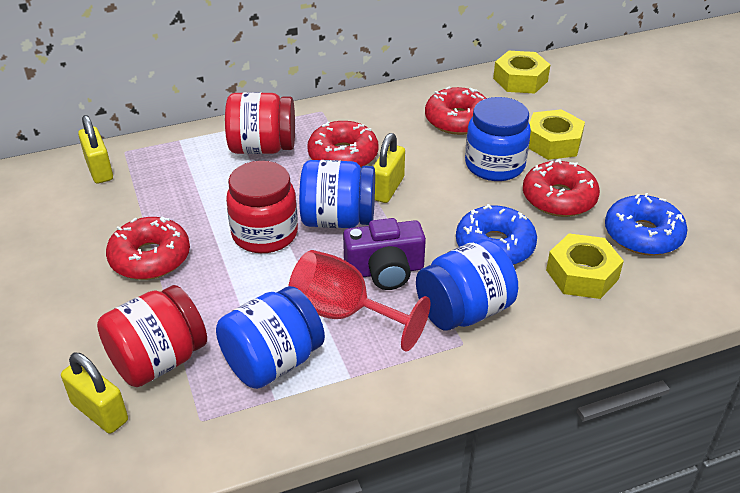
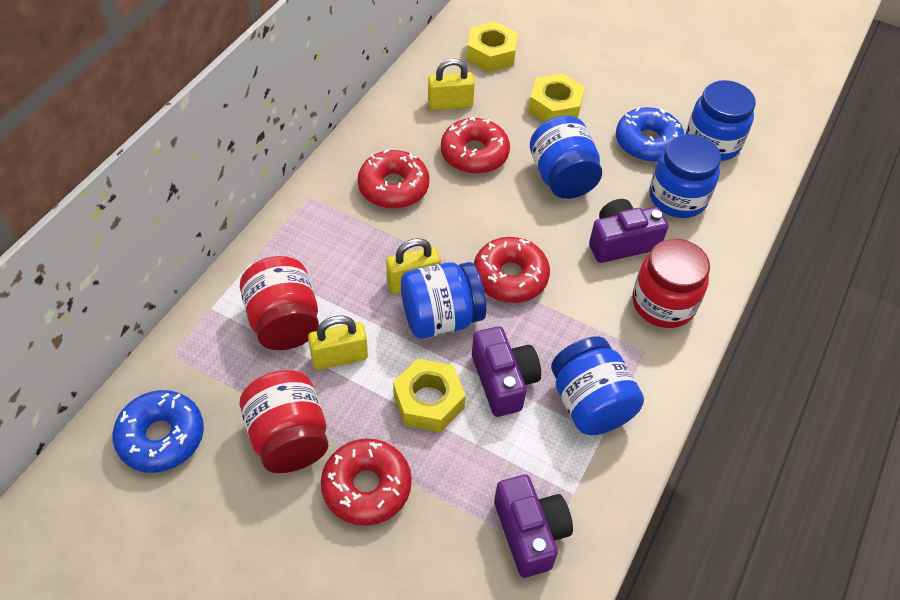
blue jar: 4 -> 5
purple camera: 1 -> 3
red goblet: 1 -> 0

